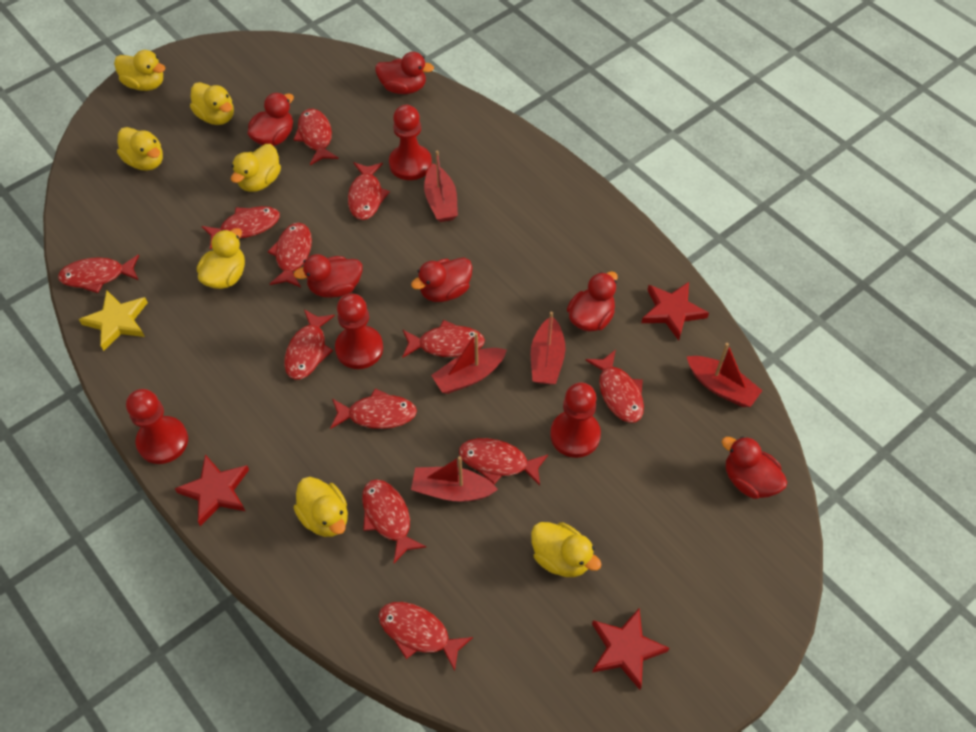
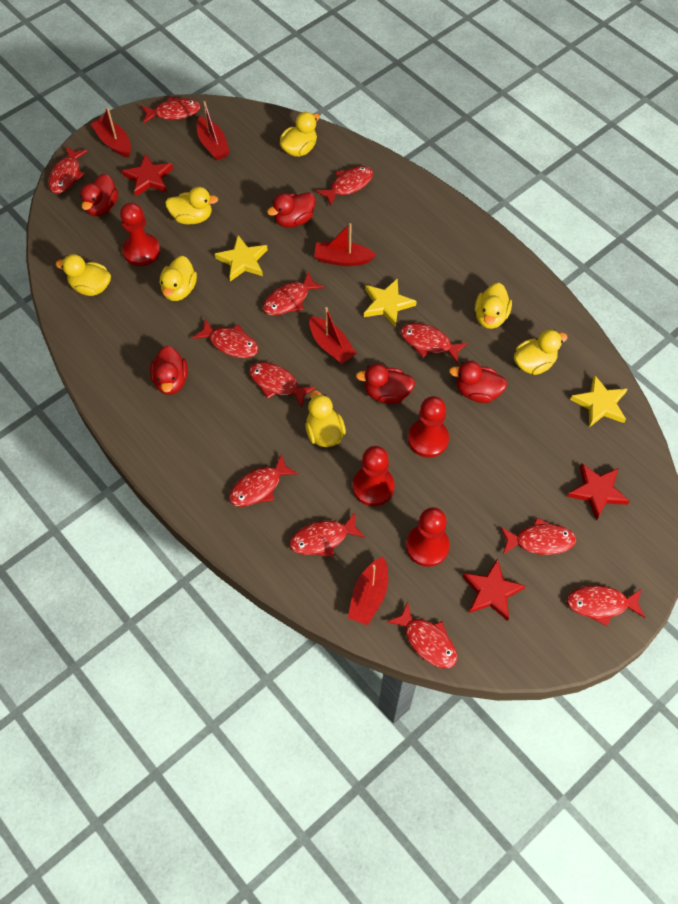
red duck: 6 -> 5
yellow star: 1 -> 3

